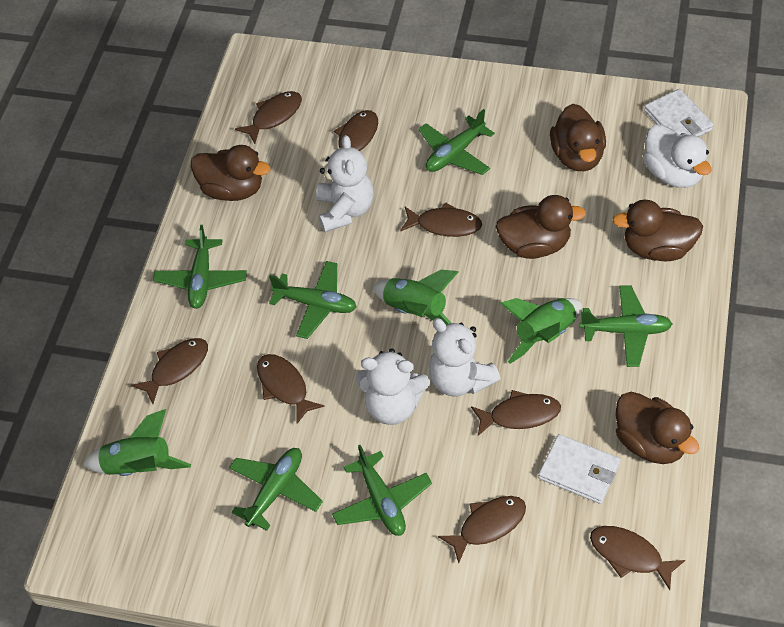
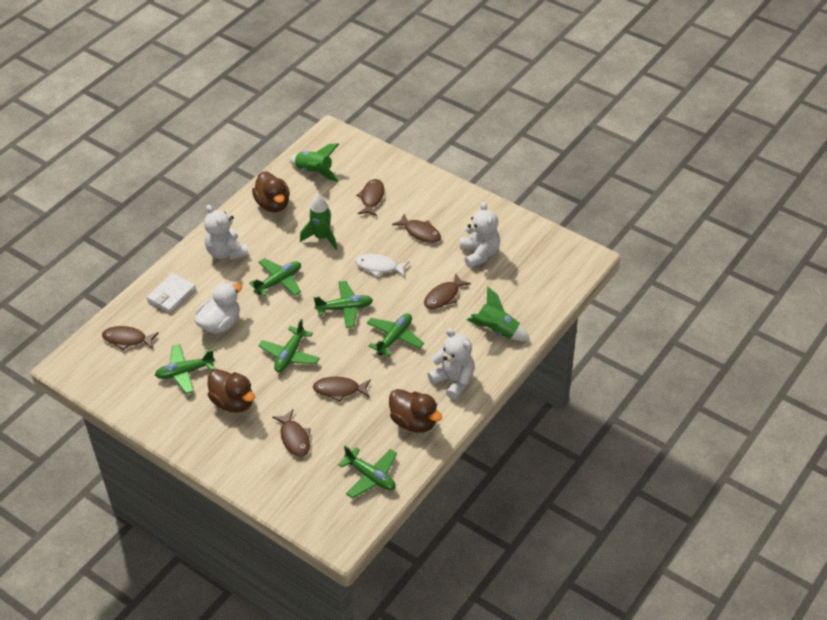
brown duck: 5 -> 3
brown fish: 8 -> 6
white fish: 0 -> 1
white wallet: 2 -> 1

